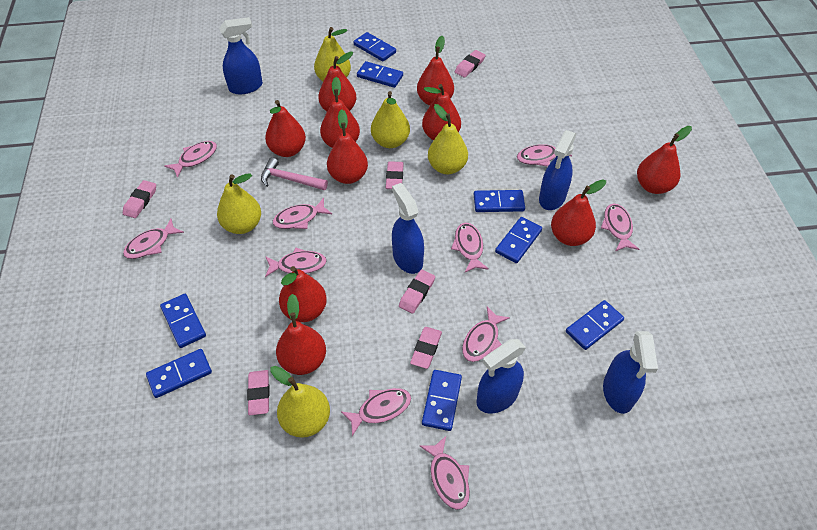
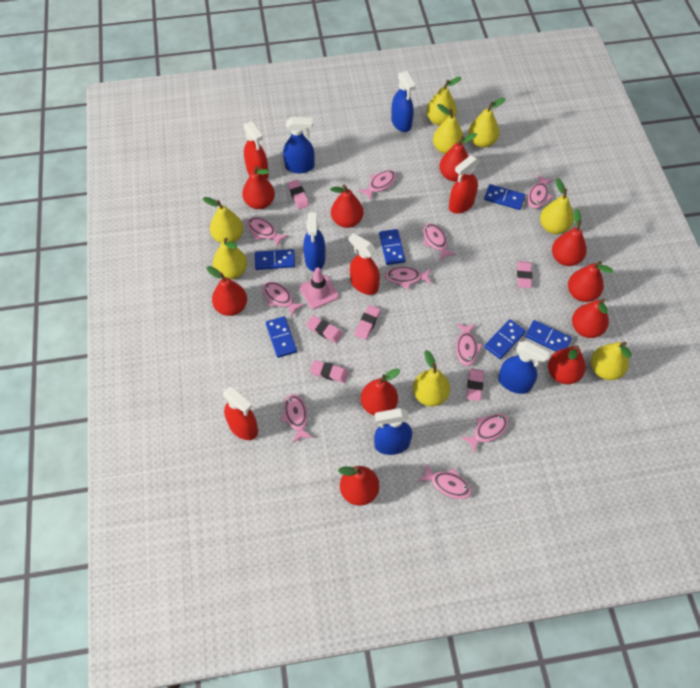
blue domino: 8 -> 6
pink hammer: 1 -> 0
pink traffic cone: 0 -> 1
red spray bottle: 0 -> 4
yellow pear: 5 -> 8

